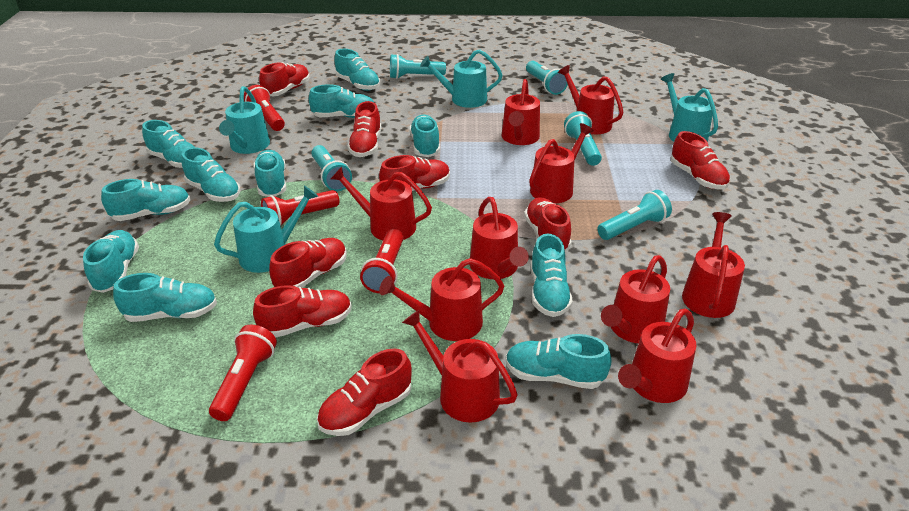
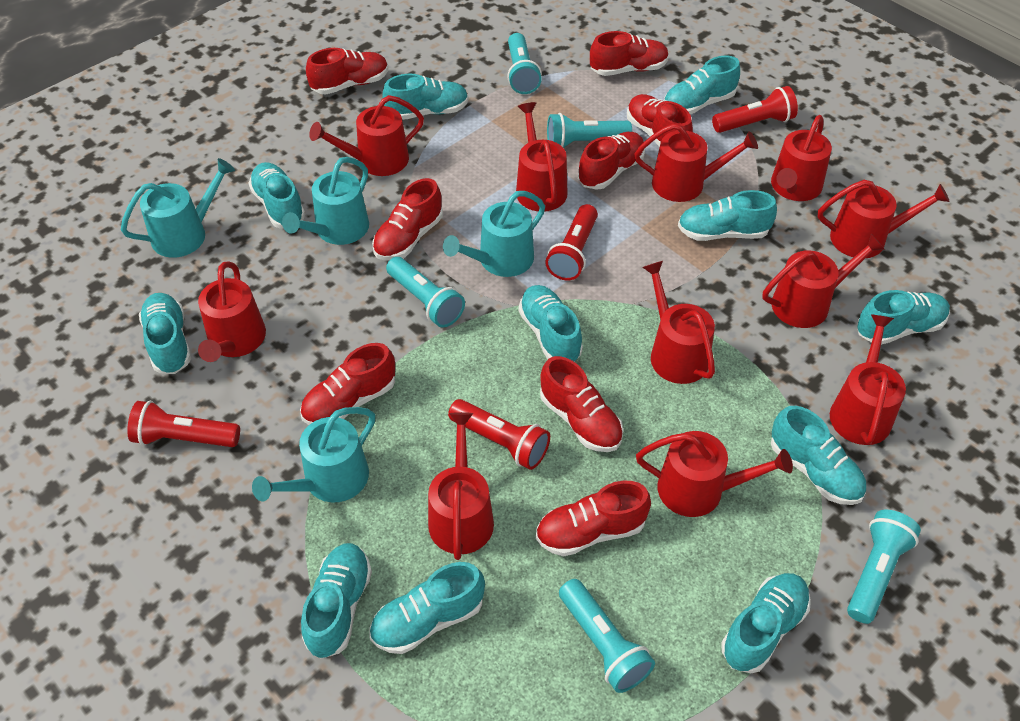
red watering can: 10 -> 11

